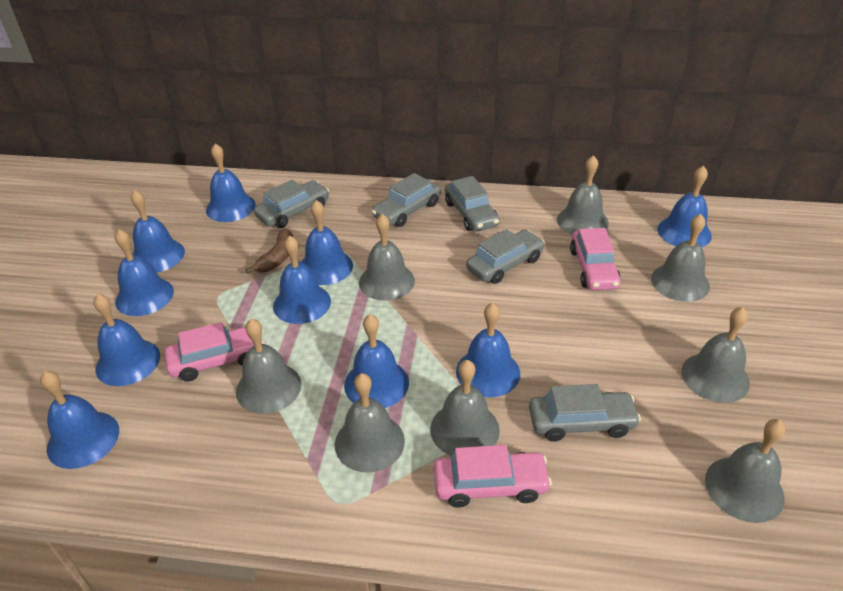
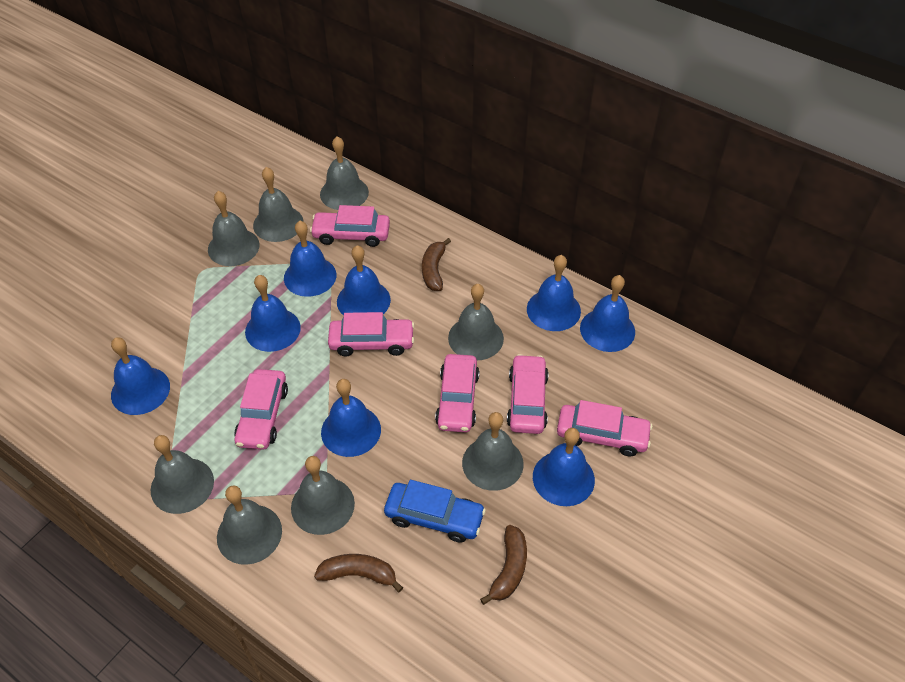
blue bell: 10 -> 8
blue car: 0 -> 1
brown banana: 1 -> 3
grey car: 5 -> 0
pink car: 3 -> 6

